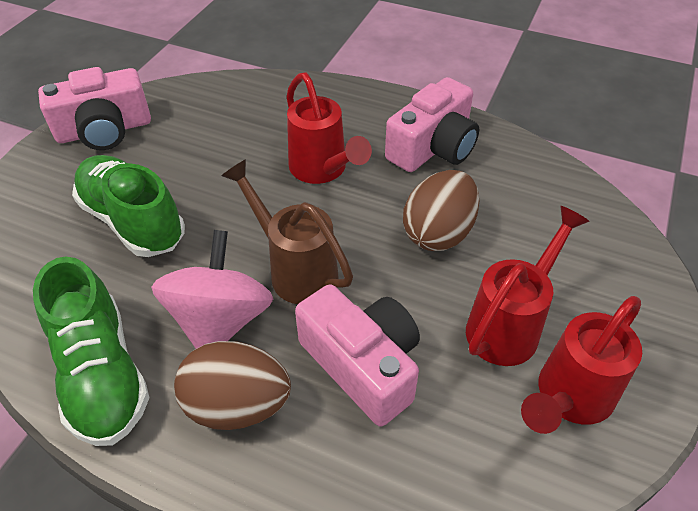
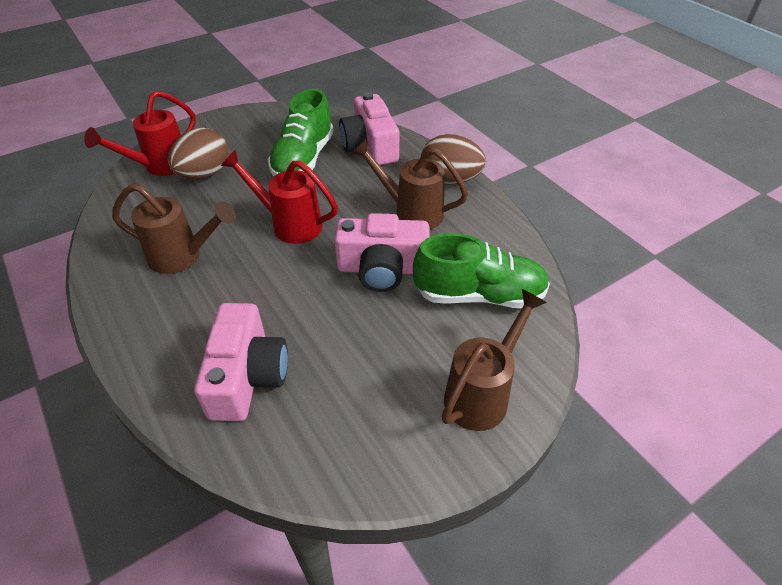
brown watering can: 1 -> 3
pink spinning top: 1 -> 0
red watering can: 3 -> 2

